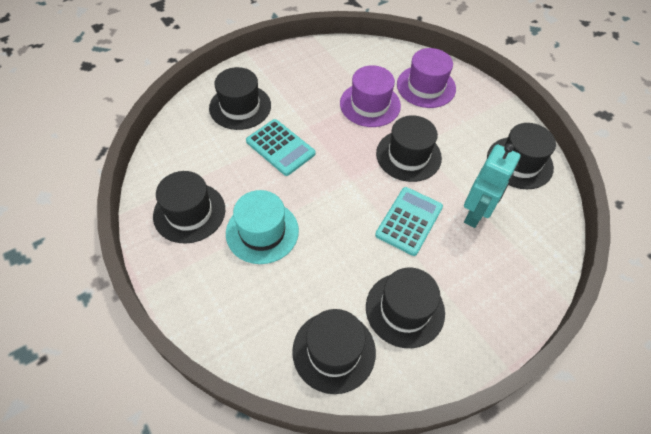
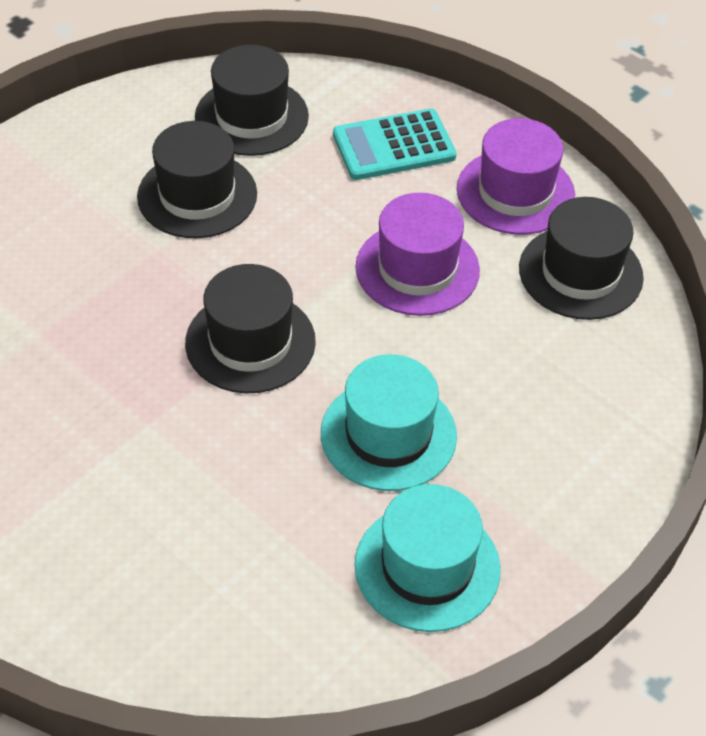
black hat: 6 -> 4
turquoise calculator: 2 -> 1
turquoise hat: 1 -> 2
turquoise robot: 1 -> 0

